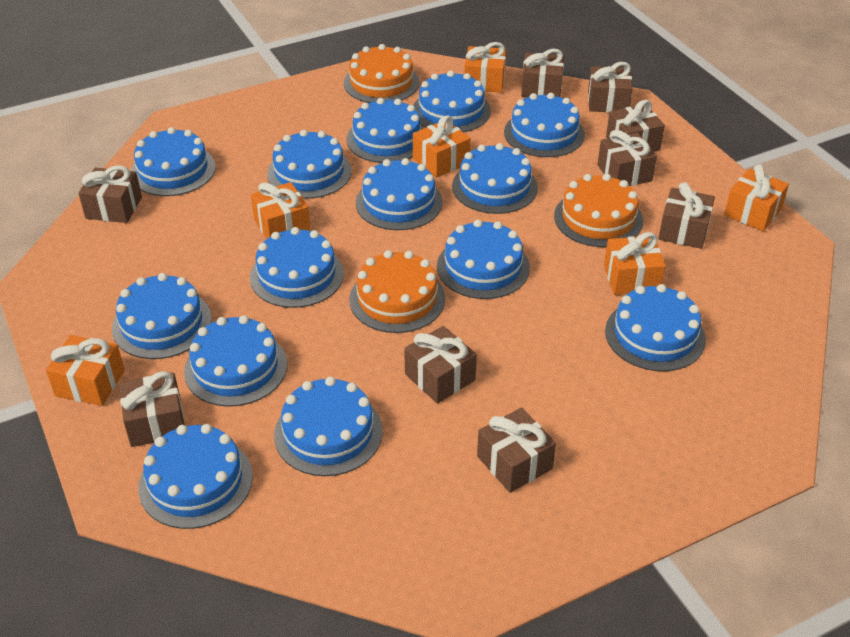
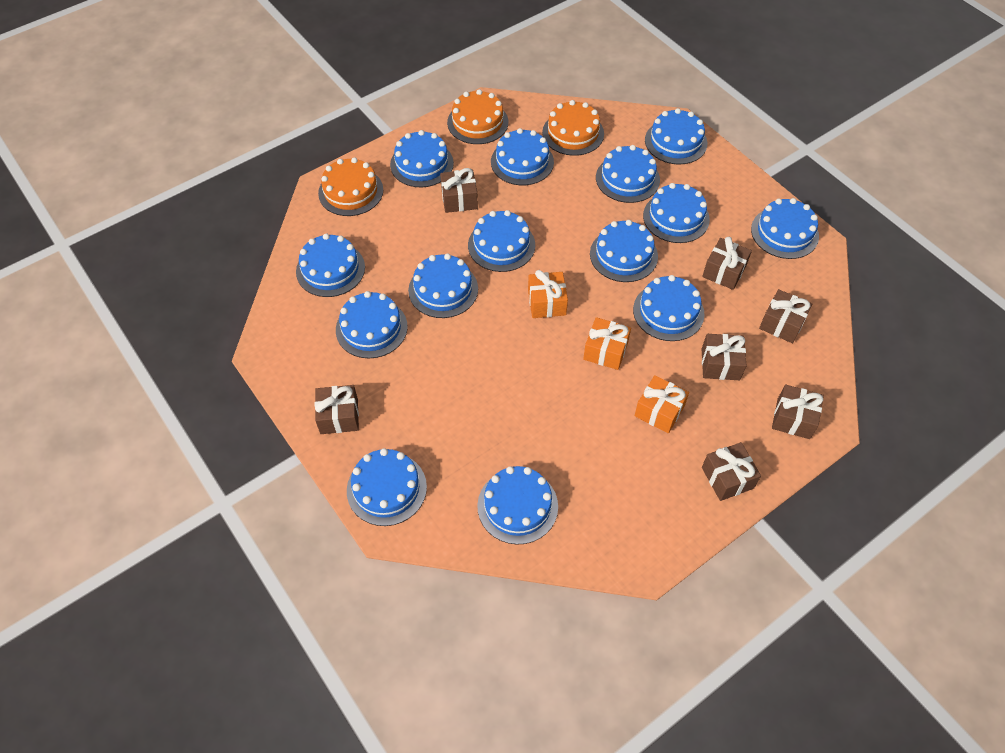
brown gift: 9 -> 7
orange gift: 6 -> 3

